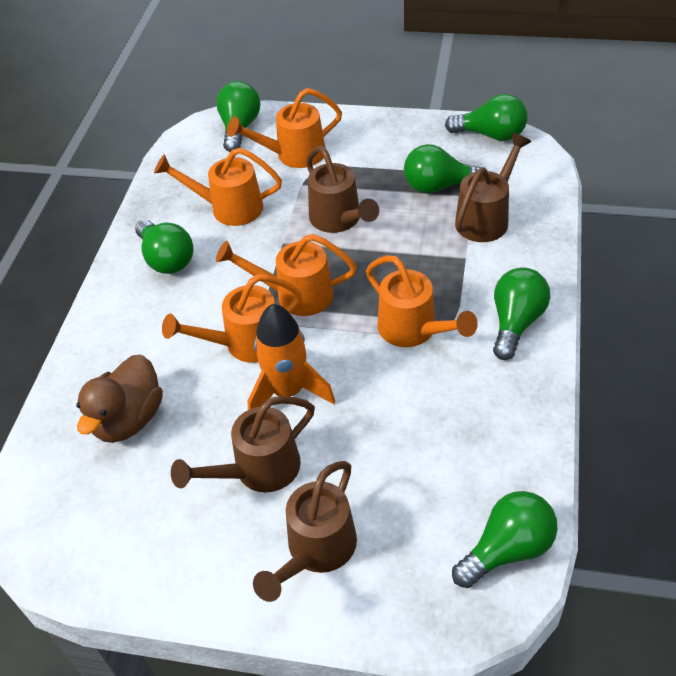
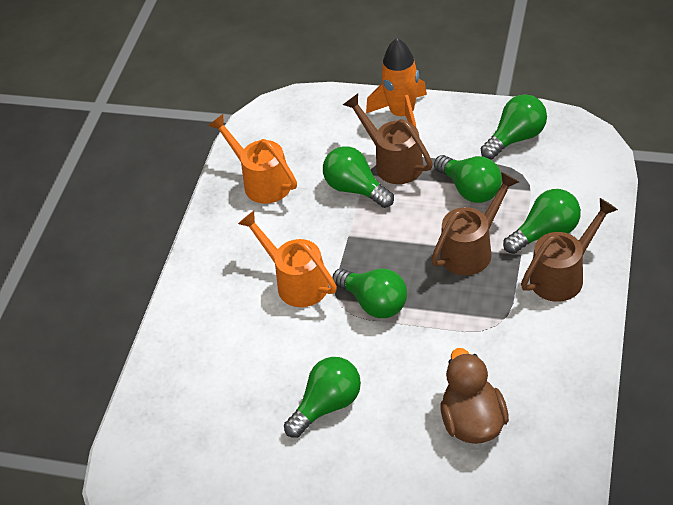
brown watering can: 4 -> 3
orange watering can: 5 -> 2

